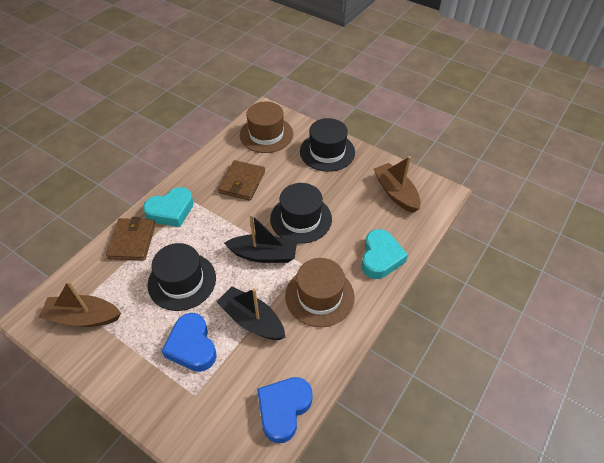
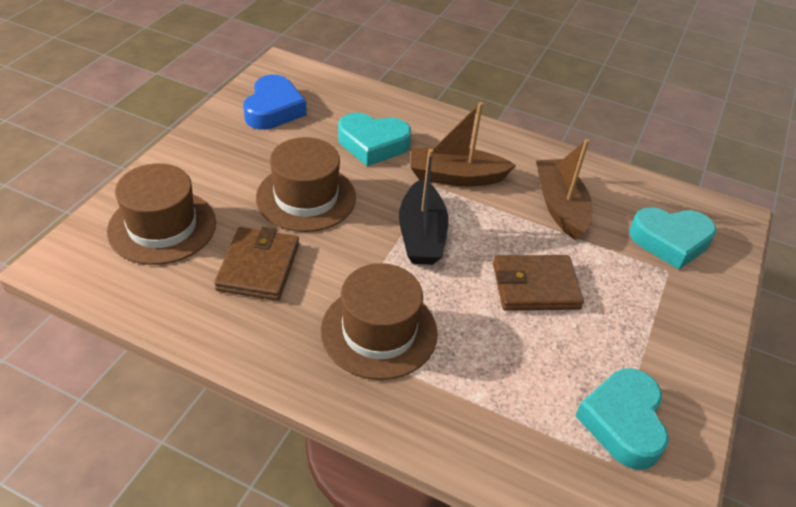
black boat: 2 -> 1
black hat: 3 -> 0
blue heart: 2 -> 1
brown hat: 2 -> 3
turquoise heart: 2 -> 3

